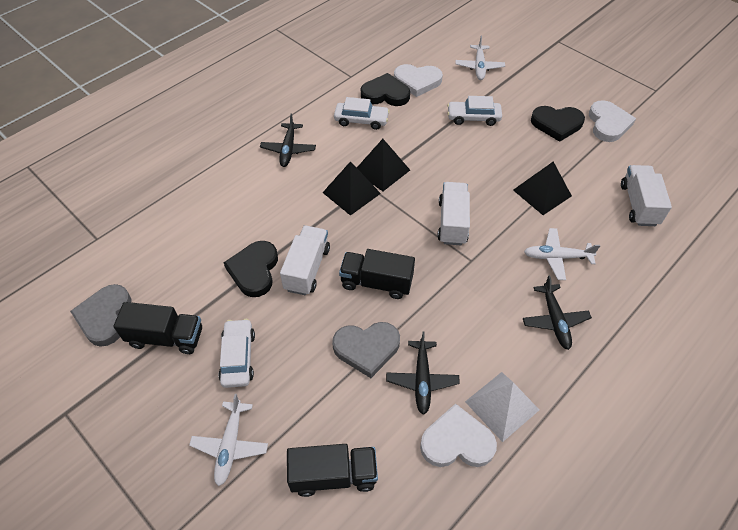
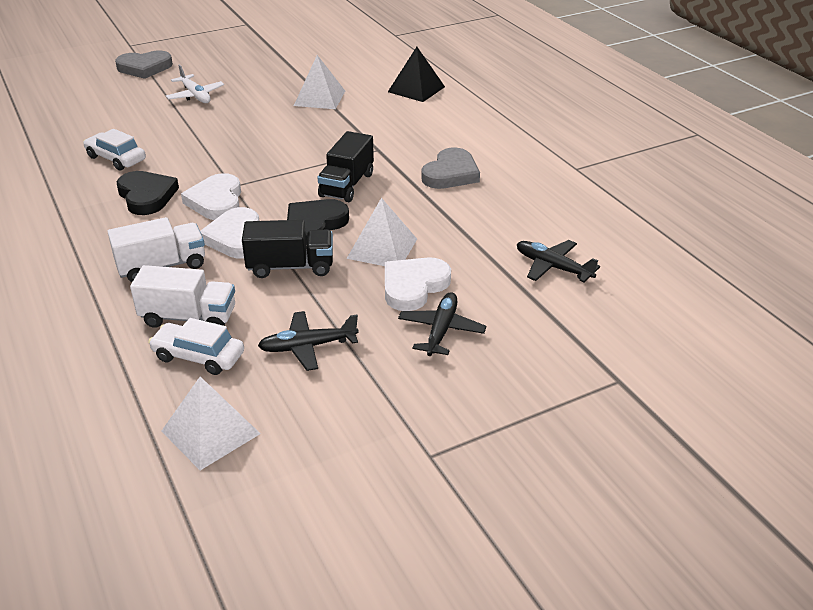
black heart: 3 -> 2
black pyramid: 3 -> 1
black truck: 3 -> 2
white car: 3 -> 2
white plane: 3 -> 1
white pyramid: 1 -> 3
white truck: 3 -> 2

